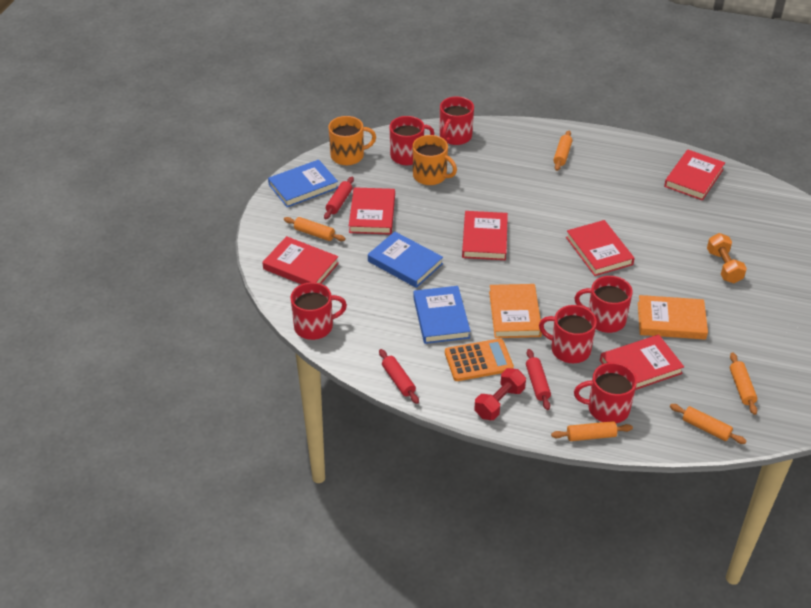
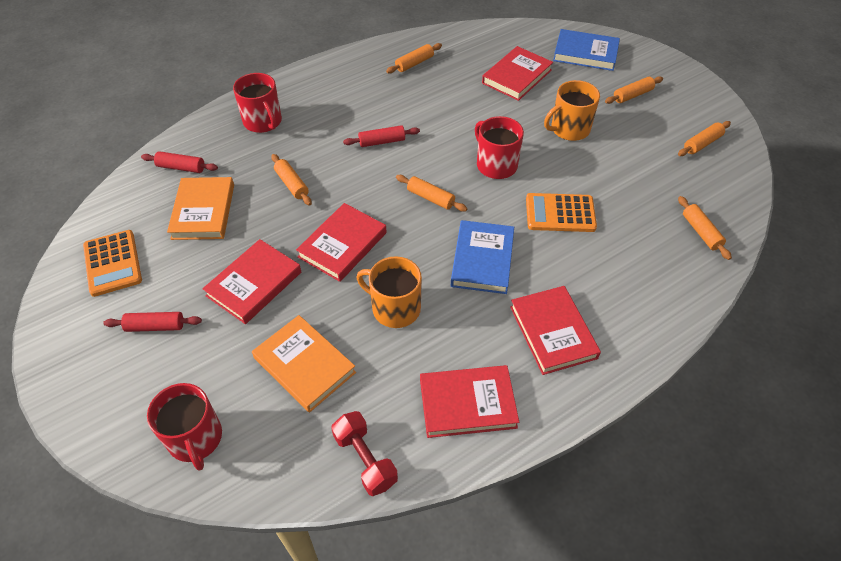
blue book: 3 -> 2
orange calculator: 1 -> 2
orange dumbbell: 1 -> 0
orange rolling pin: 5 -> 6
red book: 6 -> 5
red mug: 6 -> 3

